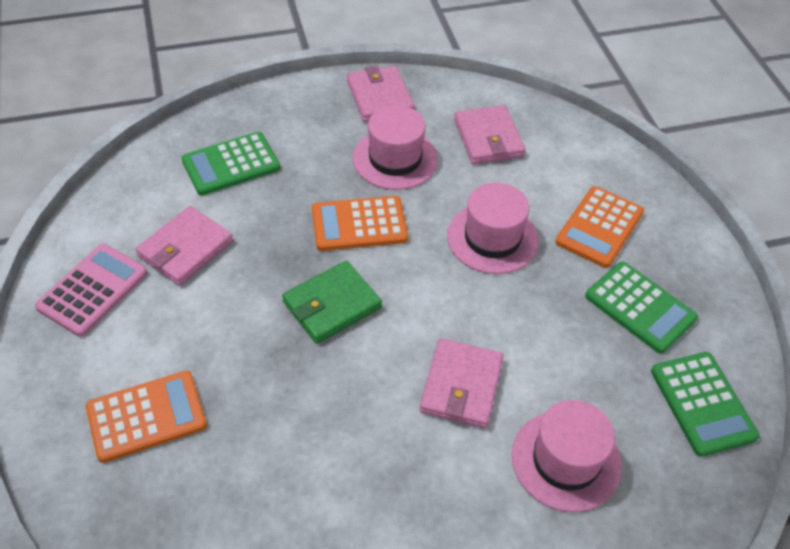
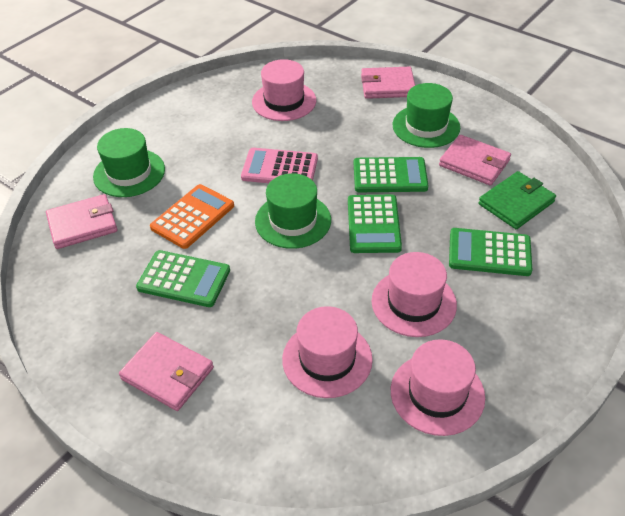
green calculator: 3 -> 4
green hat: 0 -> 3
orange calculator: 3 -> 1
pink hat: 3 -> 4

